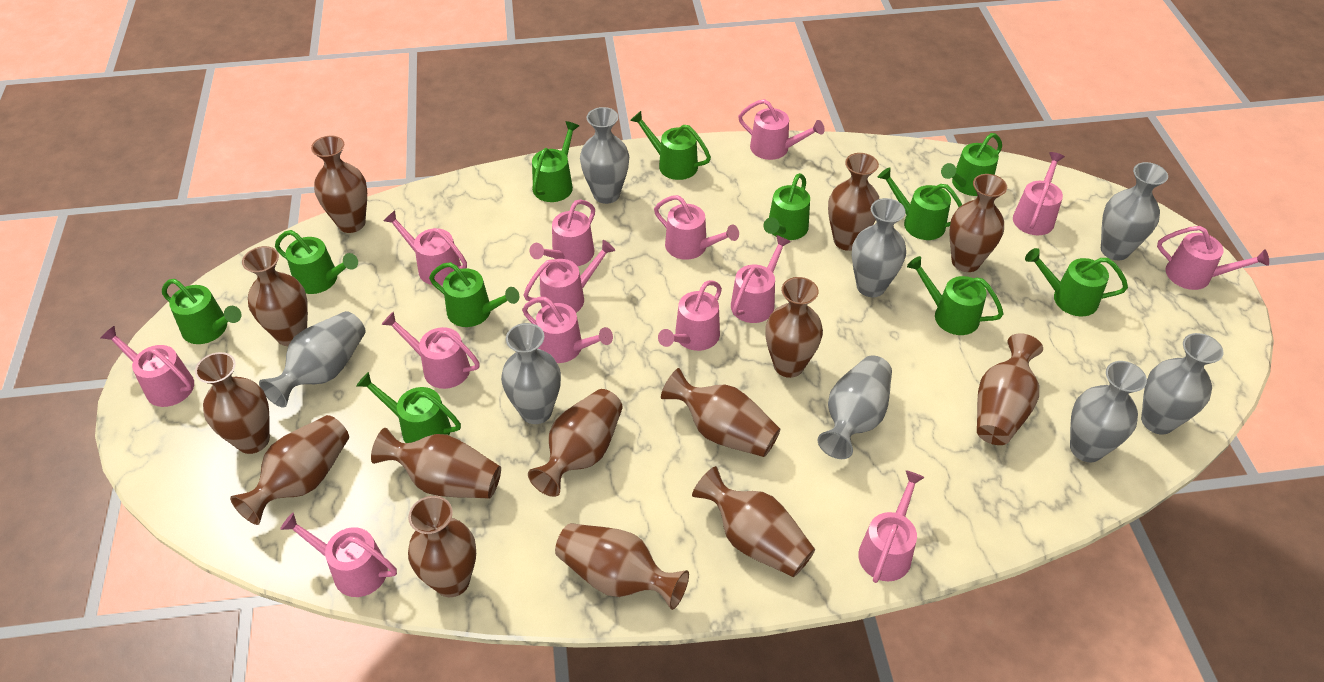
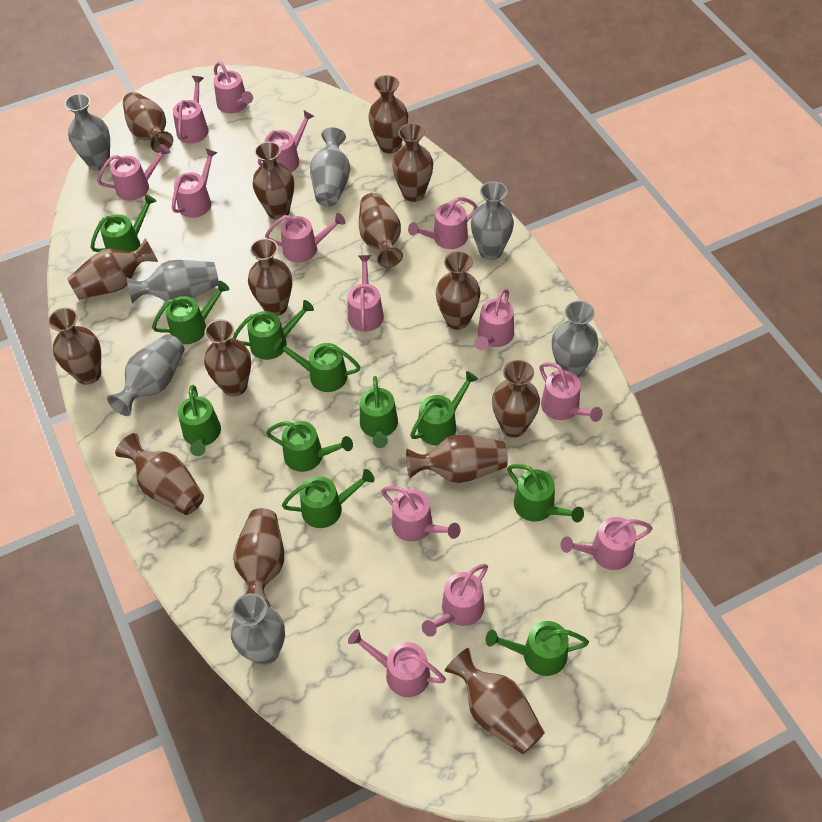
brown vase: 14 -> 15
grey vase: 8 -> 7

